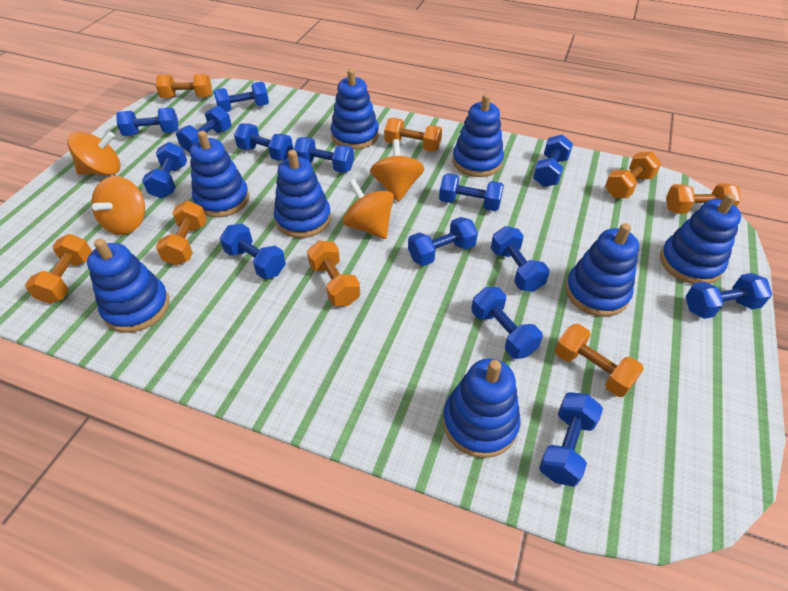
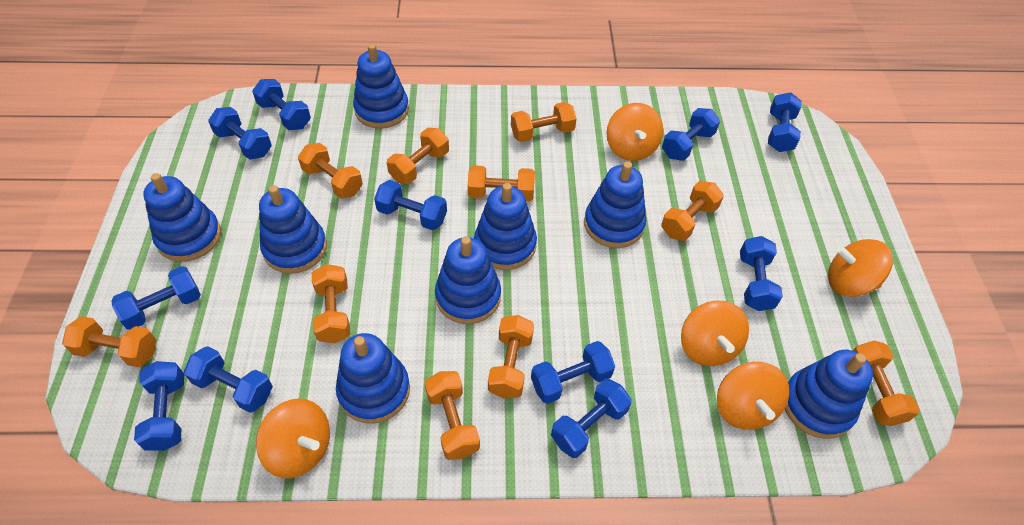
blue dumbbell: 14 -> 11
orange dumbbell: 8 -> 10
orange spinning top: 4 -> 5

